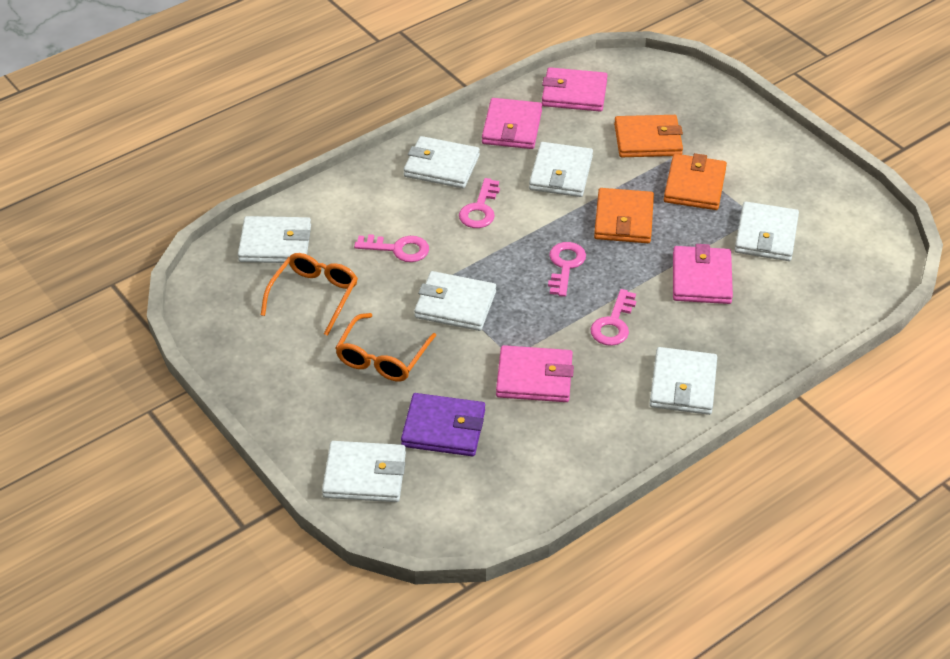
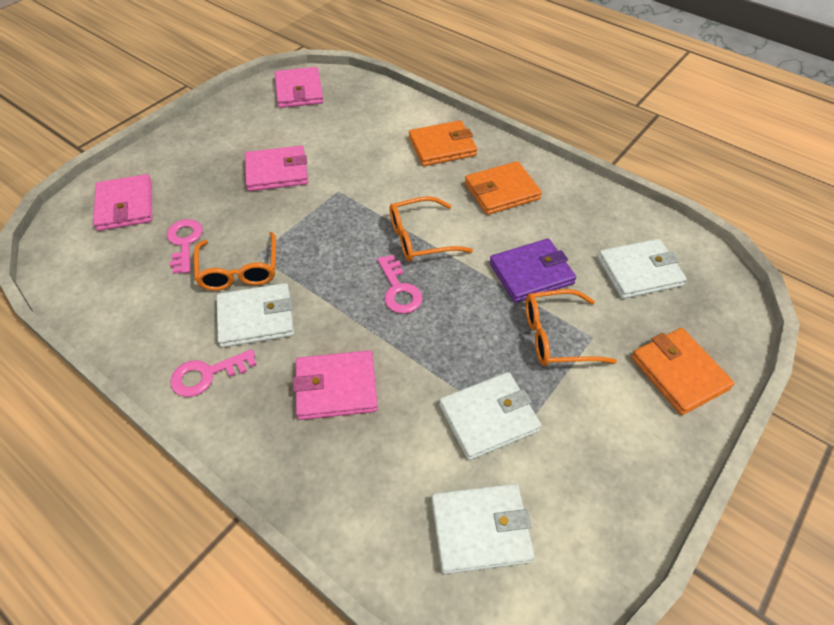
orange glasses: 2 -> 3
pink key: 4 -> 3
white wallet: 7 -> 4

